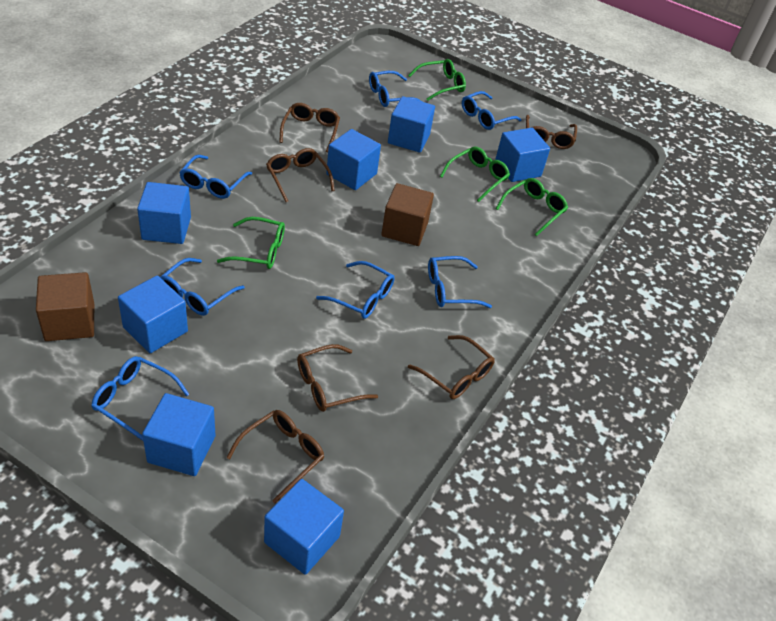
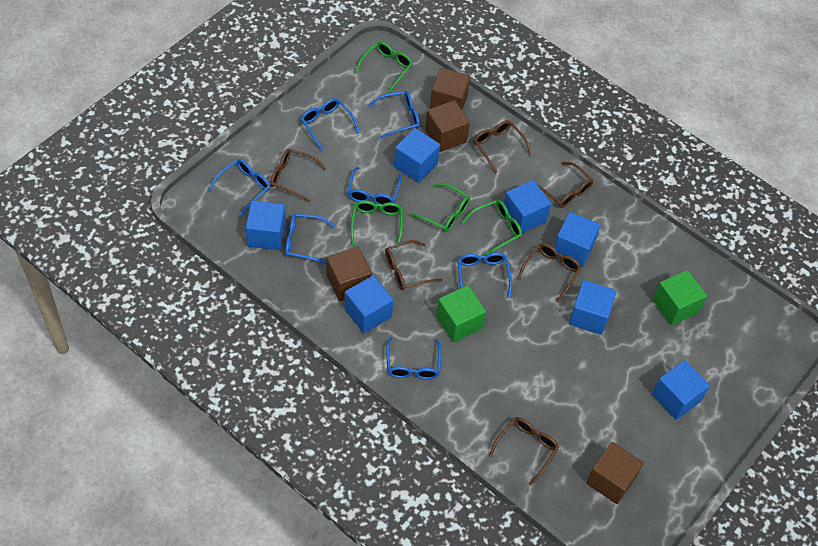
brown cube: 2 -> 4
green cube: 0 -> 2

